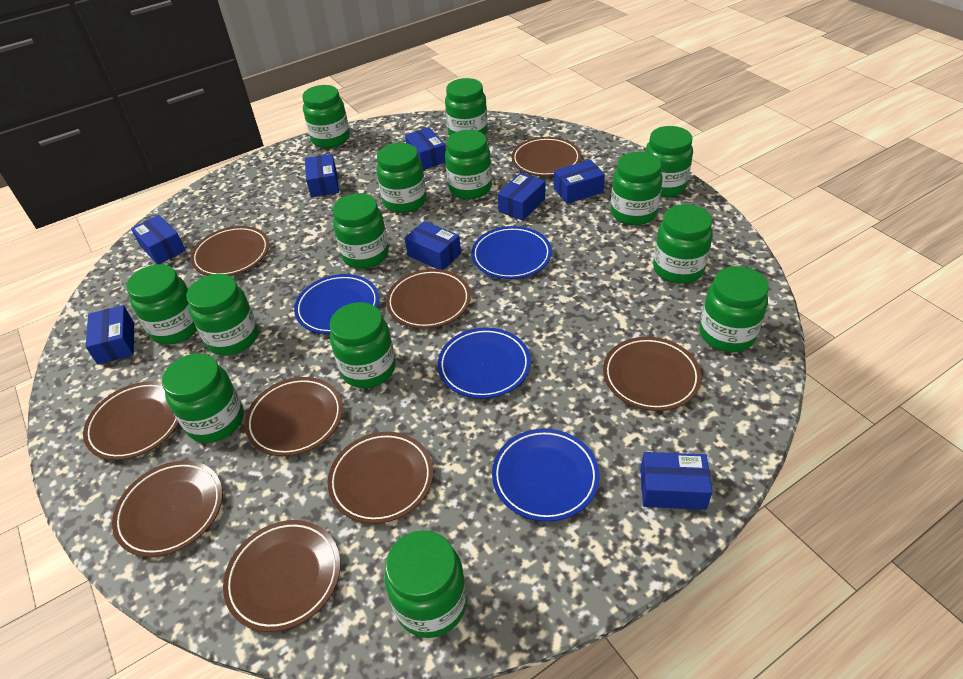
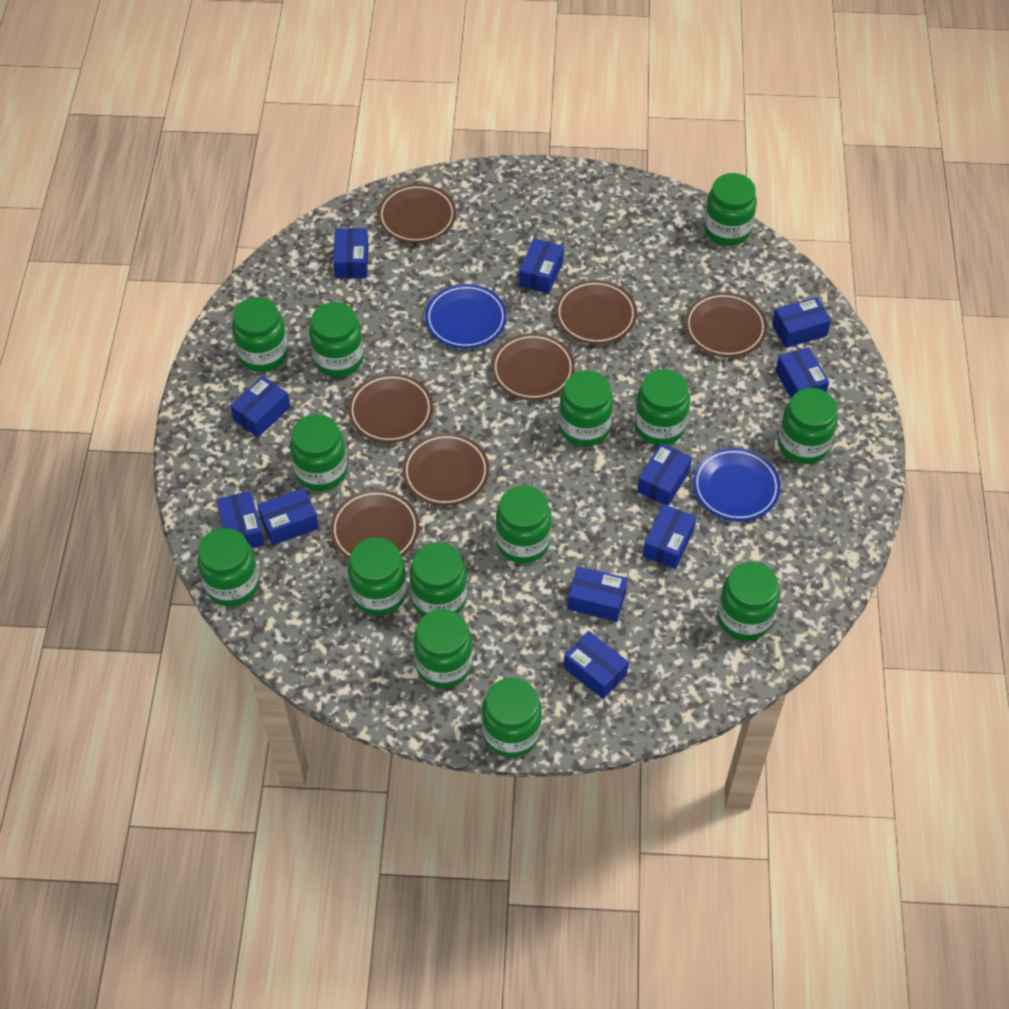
blue box: 8 -> 11
blue plate: 4 -> 2
brown plate: 9 -> 7

